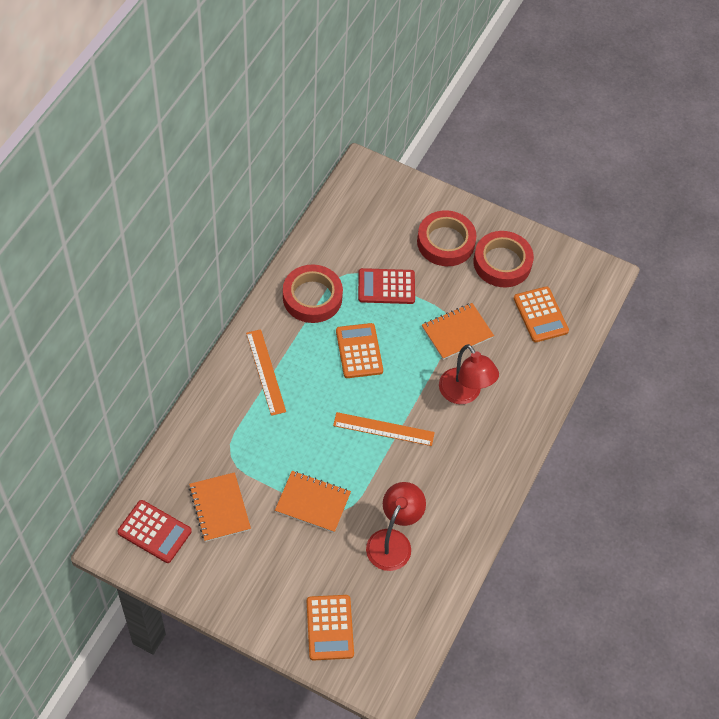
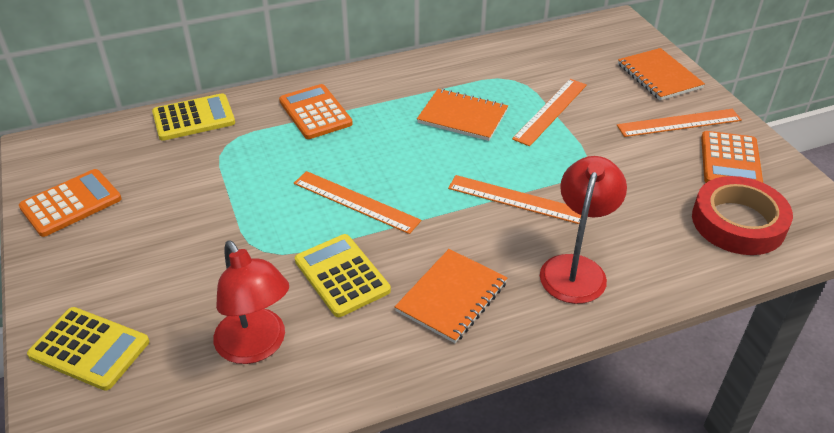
orange ruler: 2 -> 4
red calculator: 2 -> 0
red tape: 3 -> 1
yellow calculator: 0 -> 3

